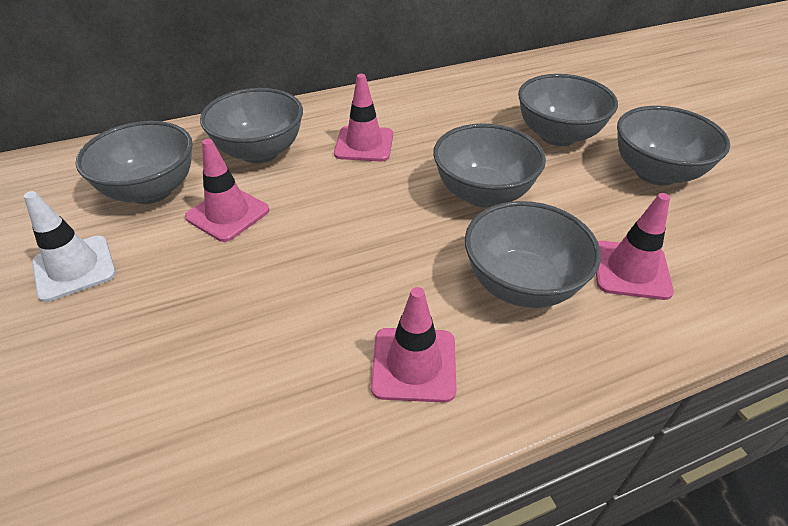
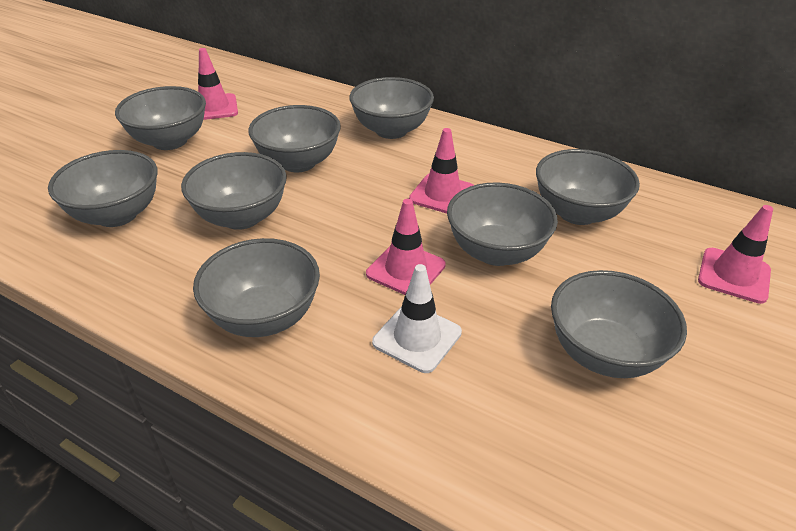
grey bowl: 6 -> 9

